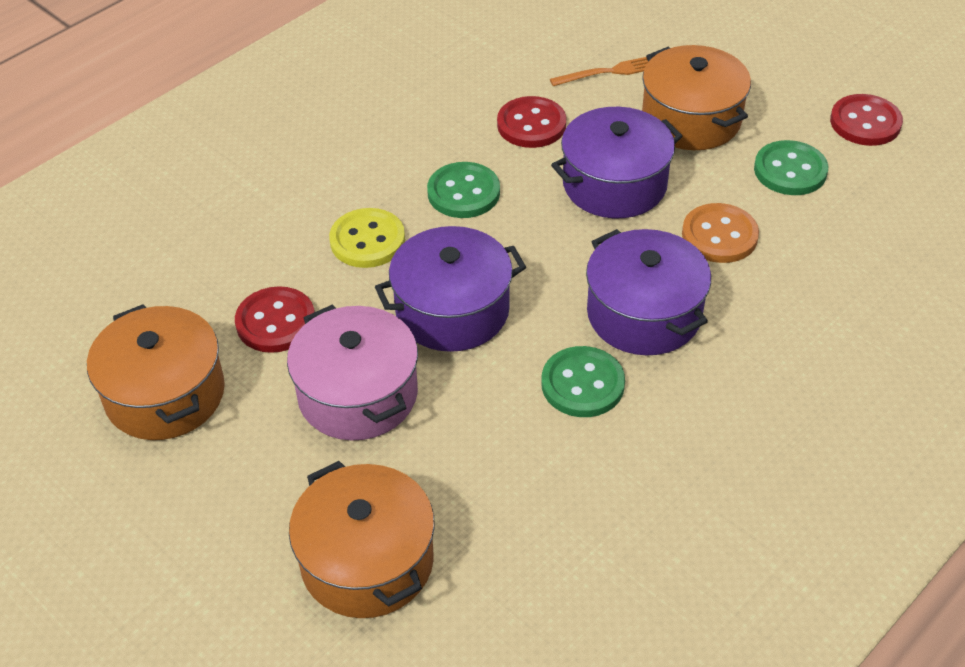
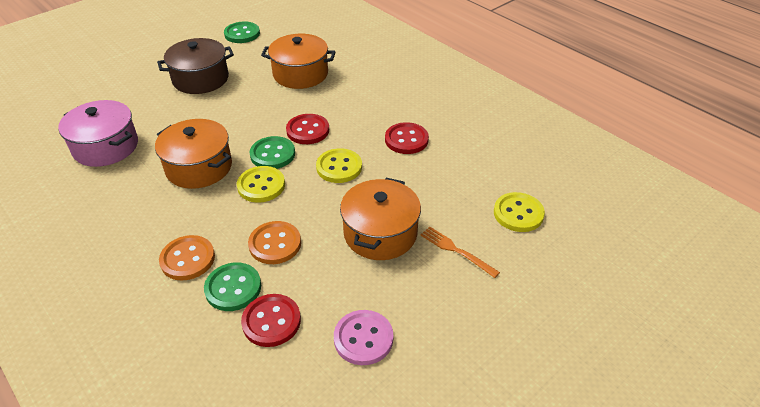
brown pot: 0 -> 1
orange button: 1 -> 2
pink button: 0 -> 1
purple pot: 3 -> 0
yellow button: 1 -> 3

